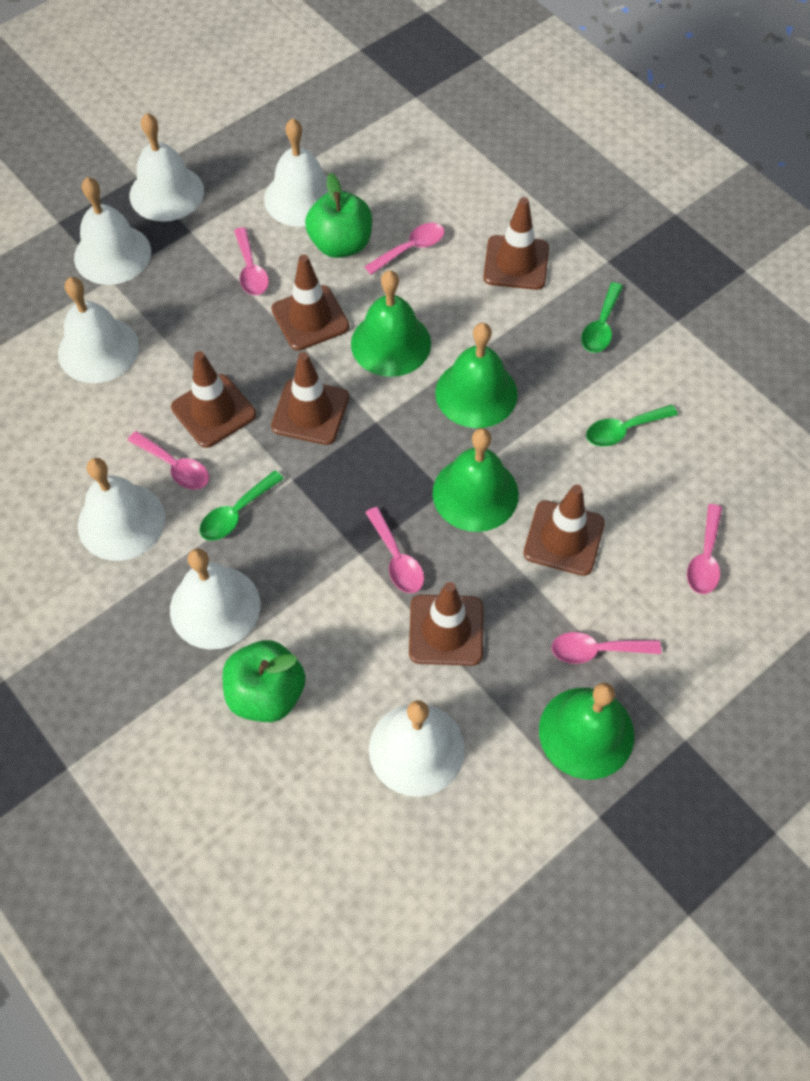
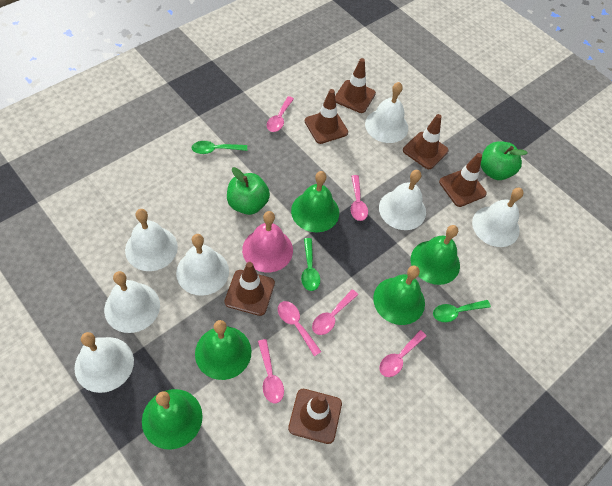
green bell: 4 -> 5
pink bell: 0 -> 1

